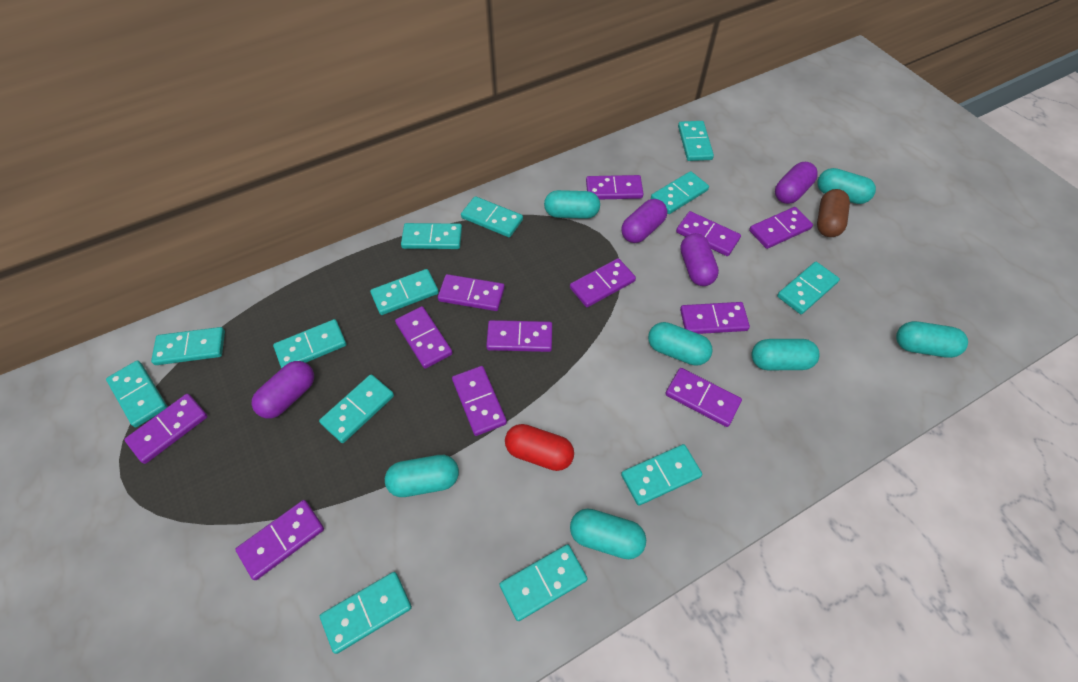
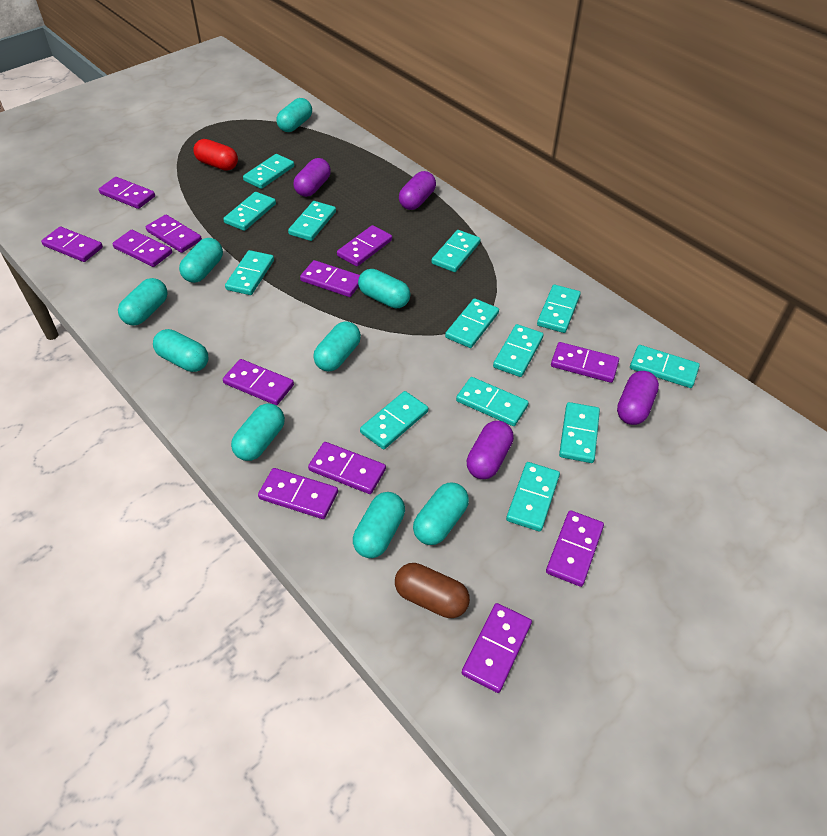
turquoise capsule: 7 -> 9

